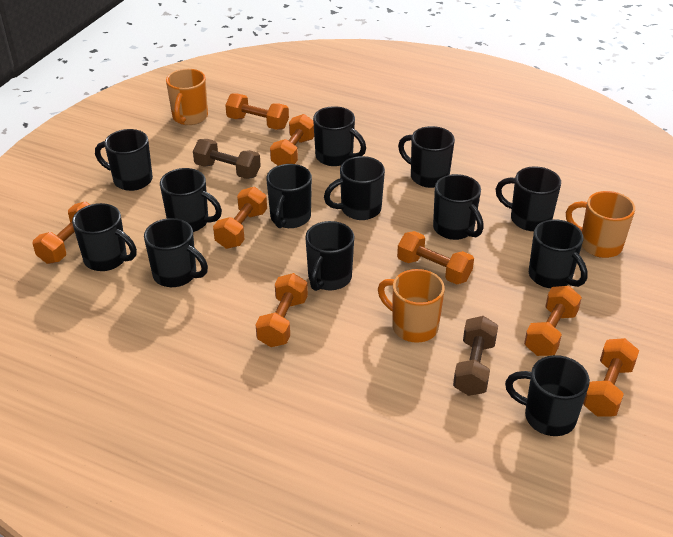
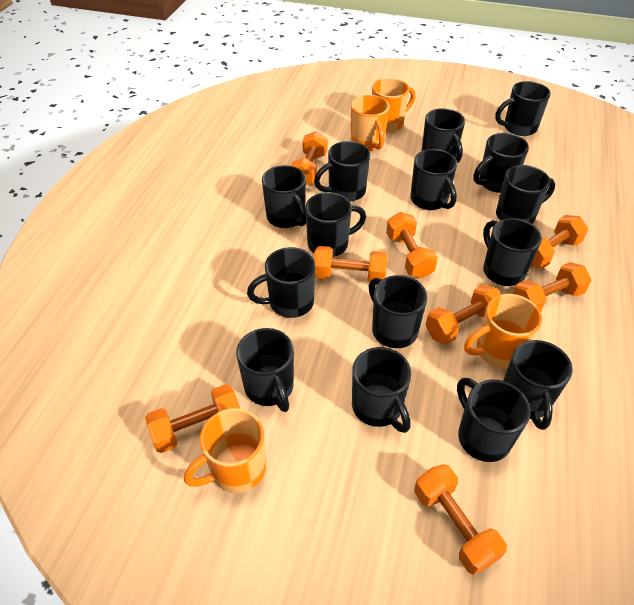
black mug: 13 -> 15
brown dumbbell: 2 -> 0
orange mug: 3 -> 4

